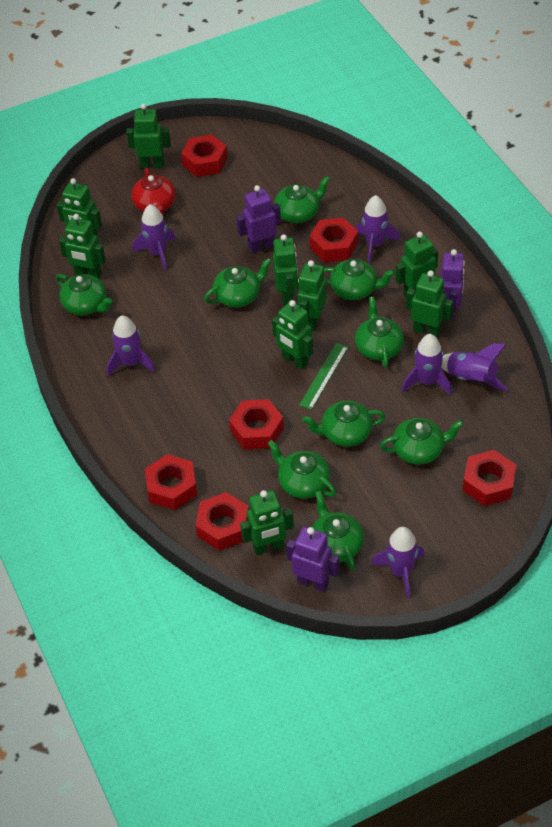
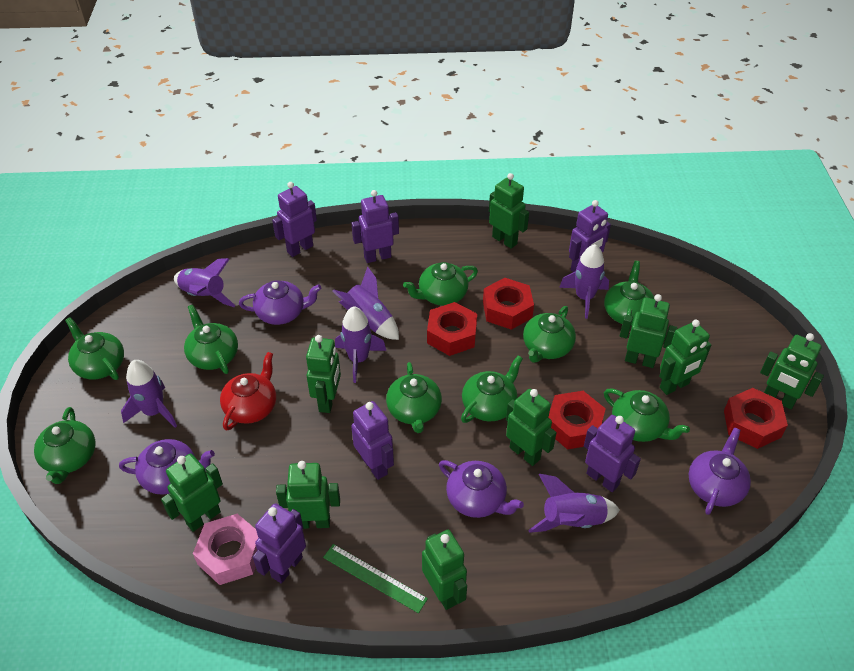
pink nut: 0 -> 1
purple robot: 3 -> 6
purple teapot: 0 -> 4
red nut: 6 -> 4

